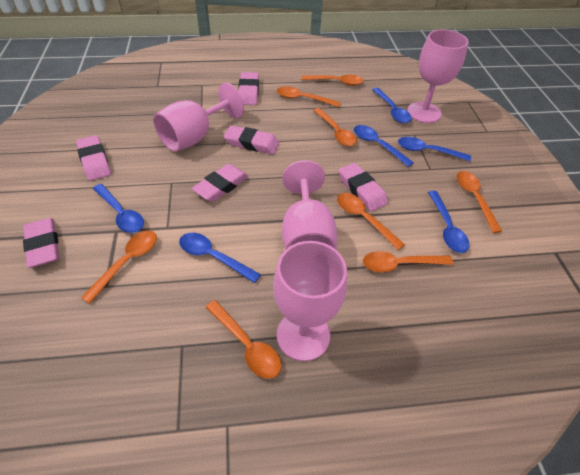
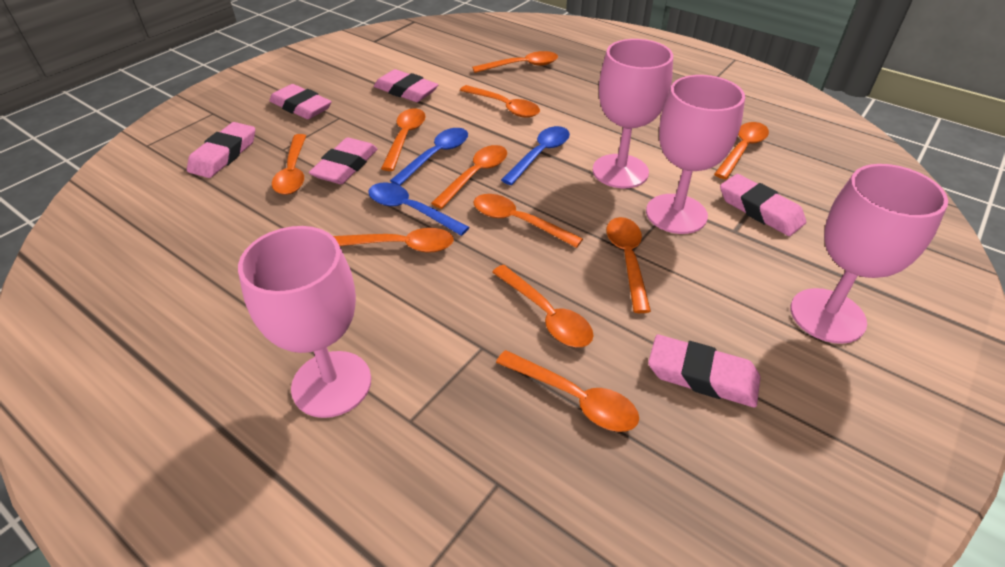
blue spoon: 6 -> 3
orange spoon: 8 -> 11

